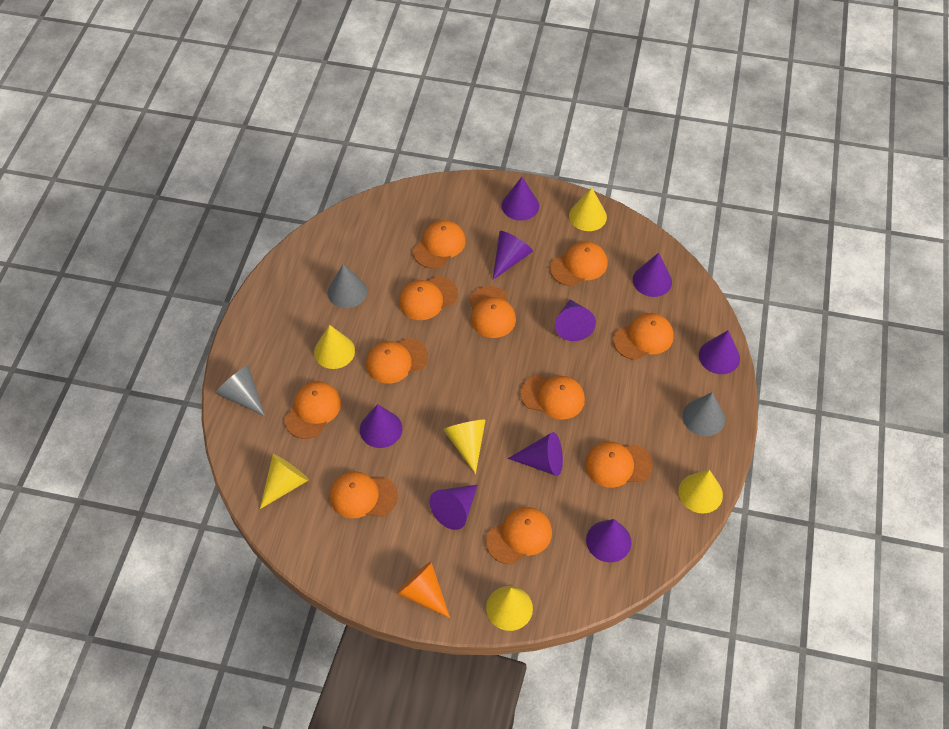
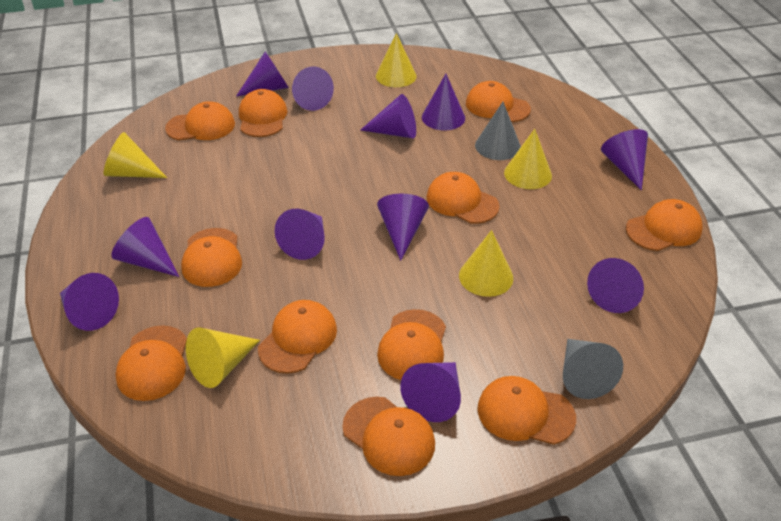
grey cone: 3 -> 2
orange cone: 1 -> 0
purple cone: 9 -> 11
yellow cone: 6 -> 5

